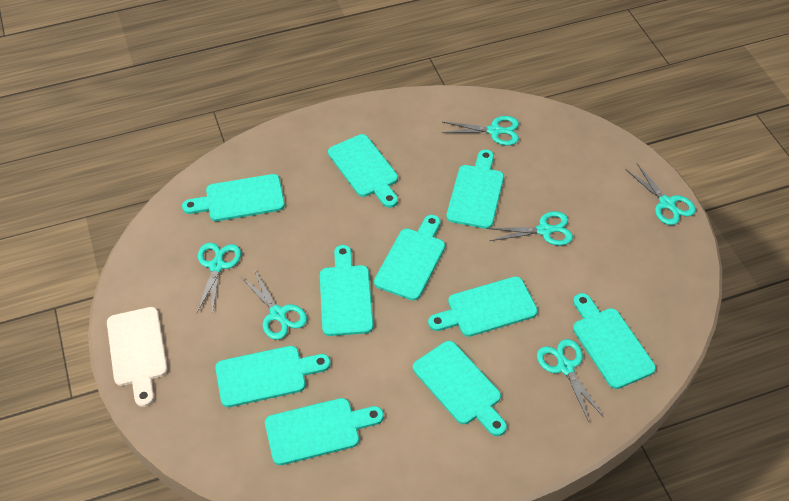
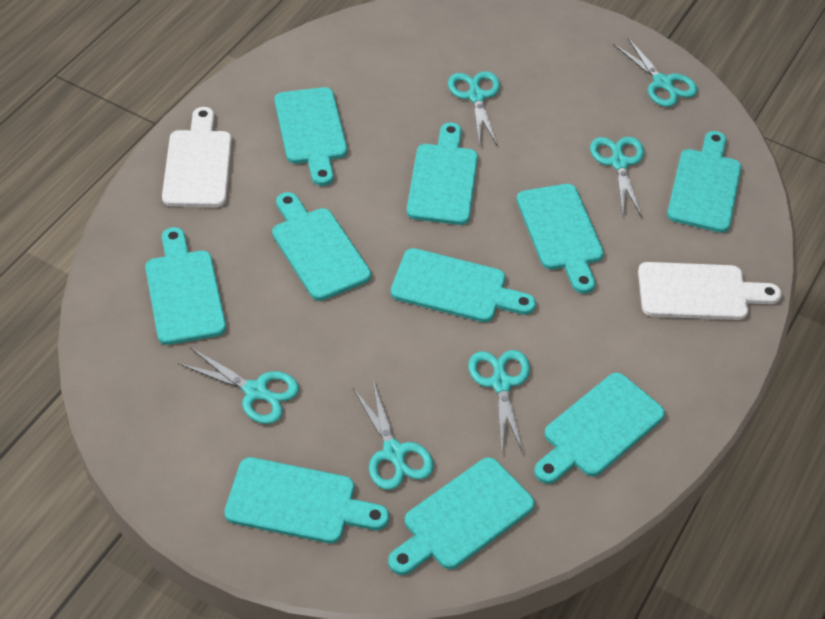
white cutting board: 1 -> 2

